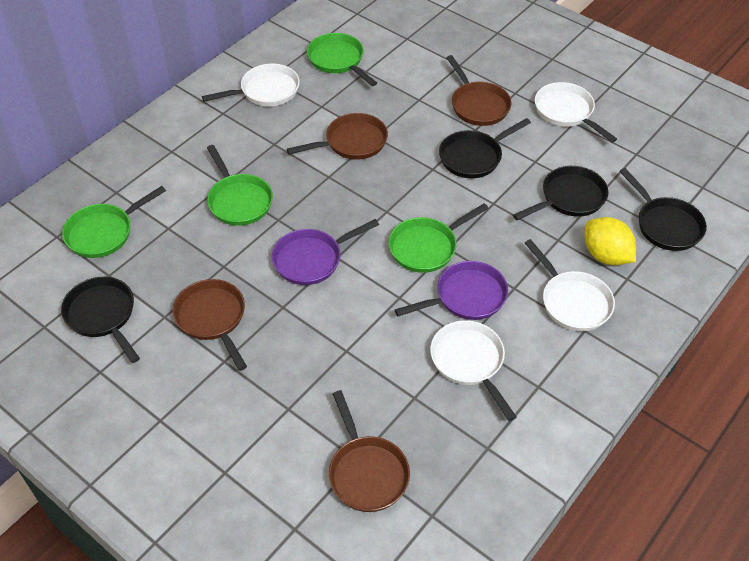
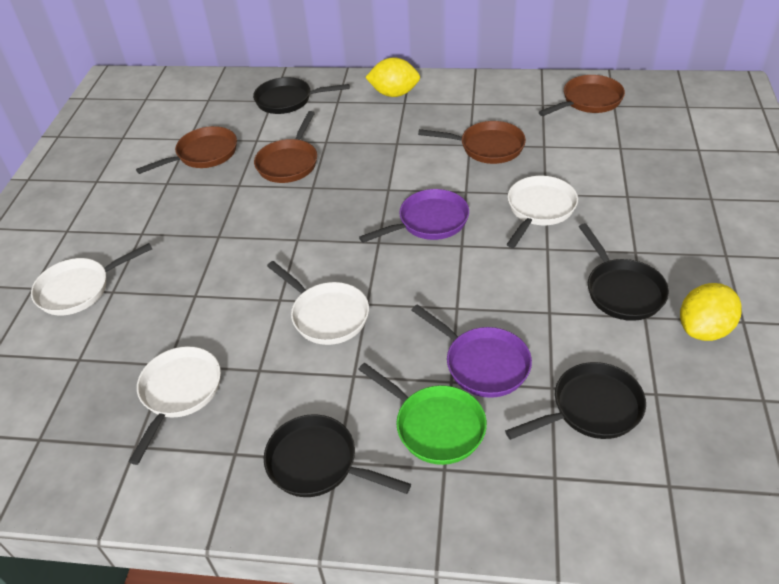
green pan: 4 -> 1
yellow lemon: 1 -> 2

